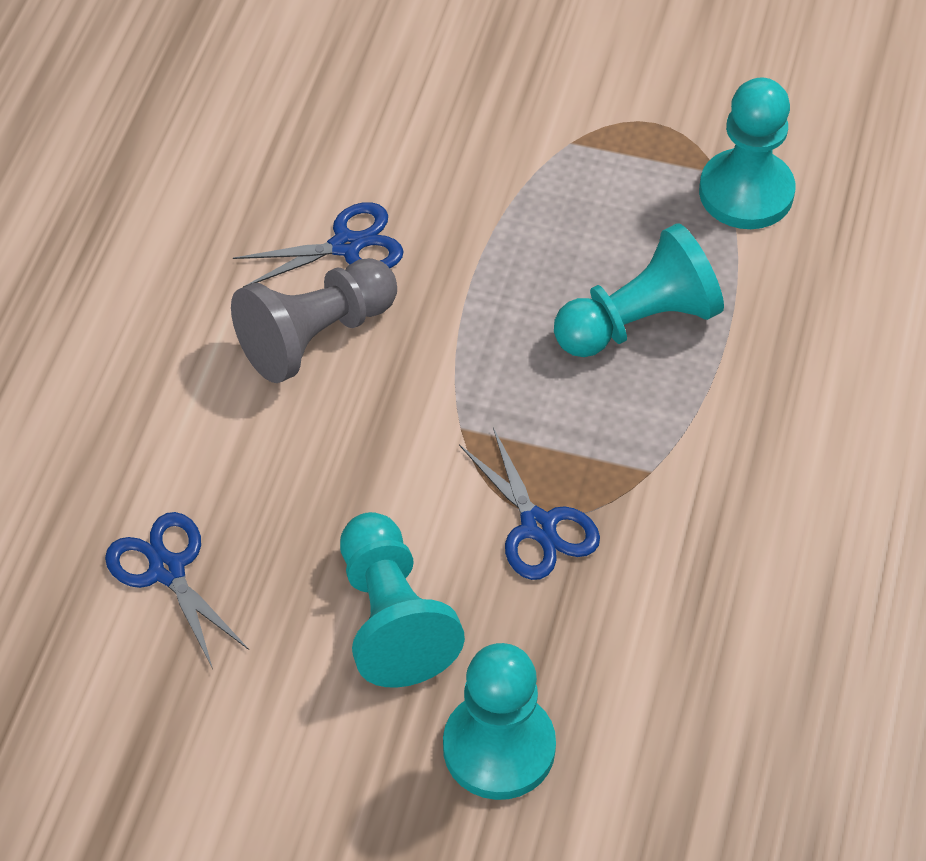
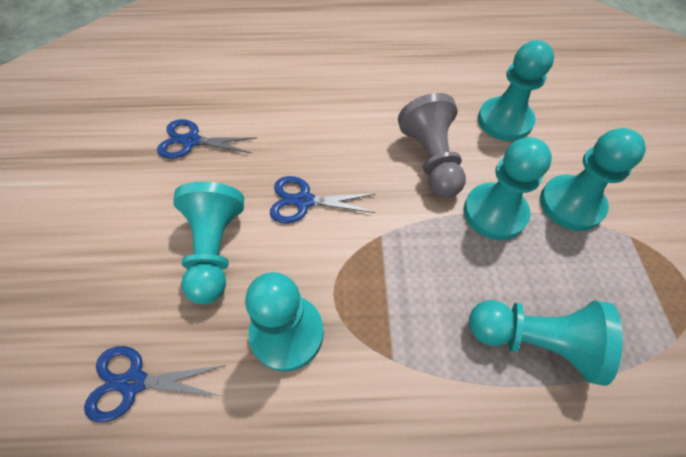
turquoise pawn: 4 -> 6

